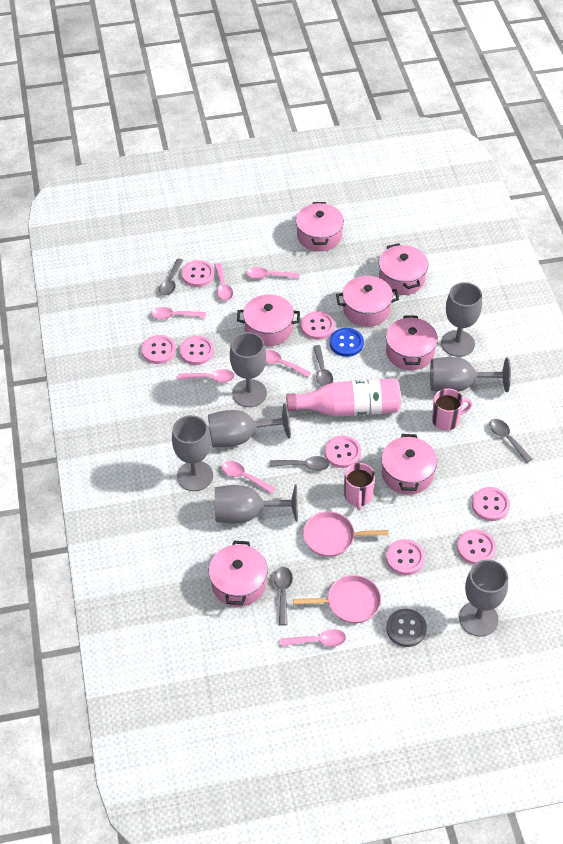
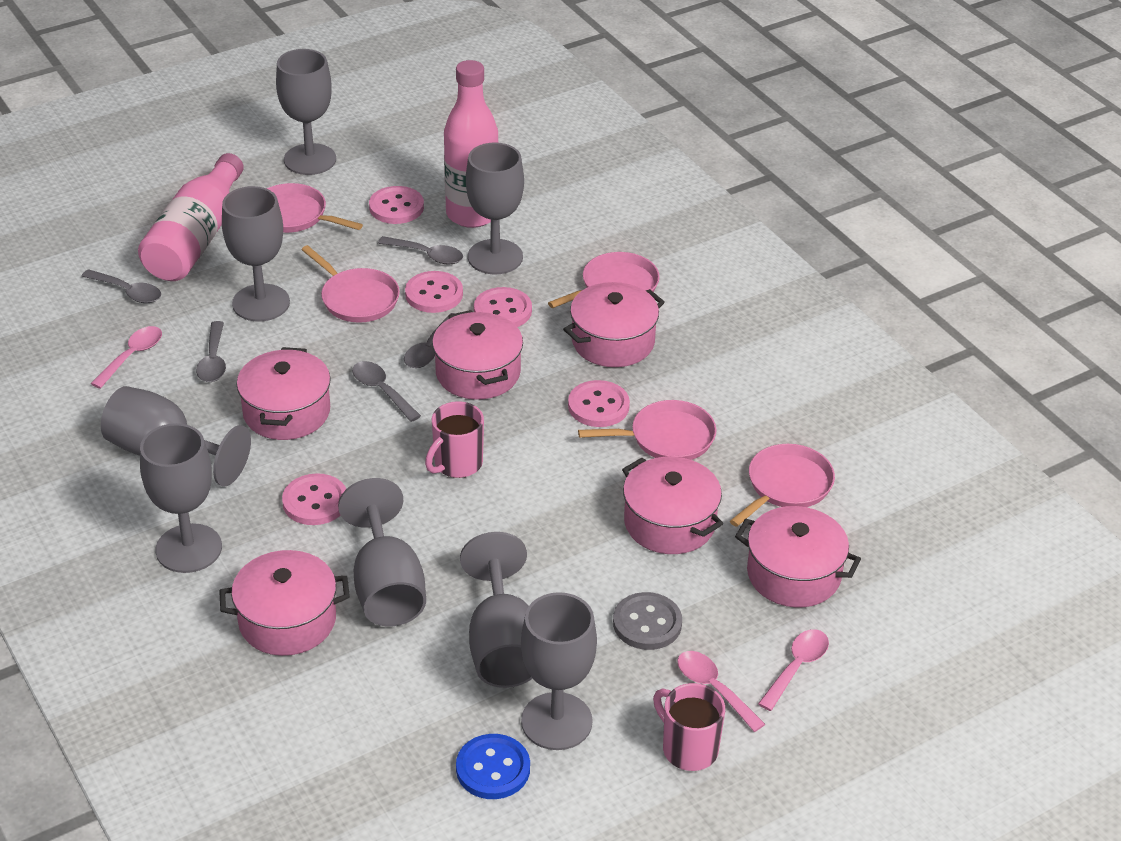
grey goblet: 7 -> 8
pink bottle: 1 -> 2
pink button: 8 -> 5
pink pan: 2 -> 5
pink pot: 7 -> 6
pink spoon: 7 -> 3

